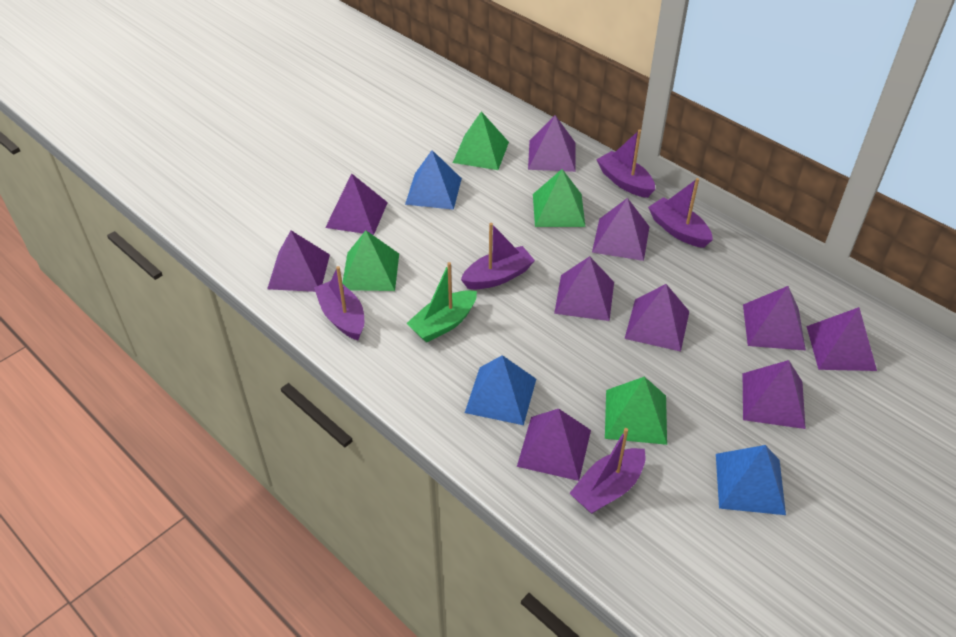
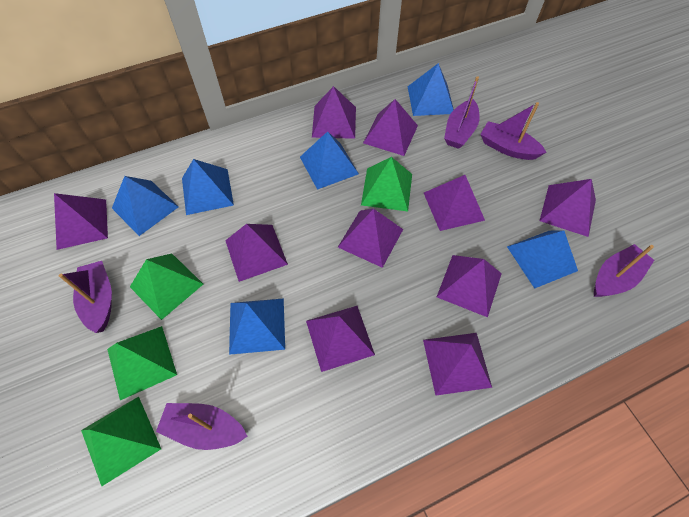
blue pyramid: 3 -> 6
green boat: 1 -> 0

